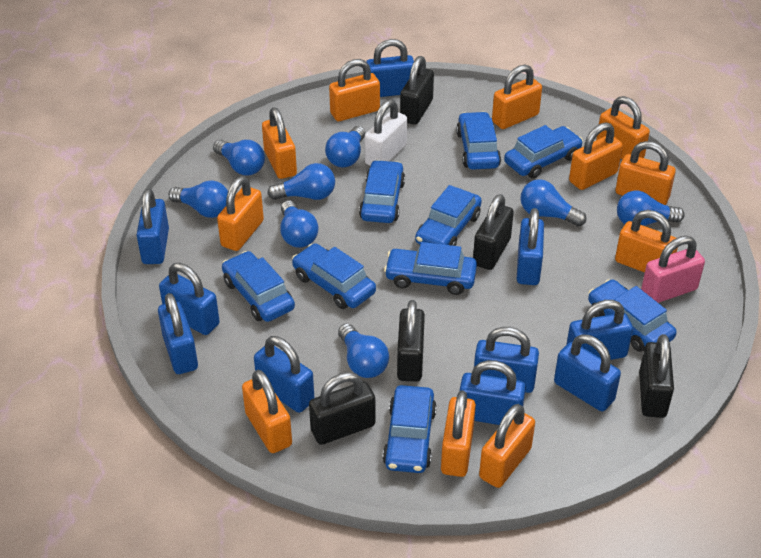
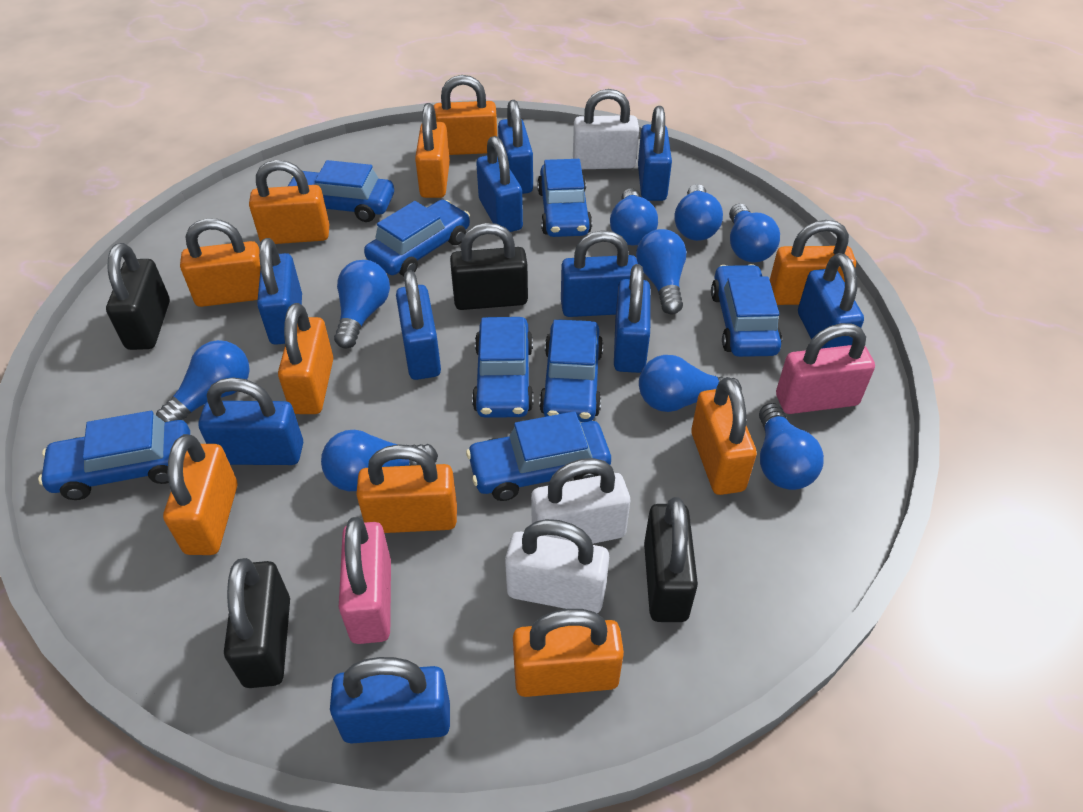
black padlock: 5 -> 4
blue car: 9 -> 8
blue light bulb: 8 -> 9
orange padlock: 11 -> 10
pink padlock: 1 -> 2
white padlock: 1 -> 3

